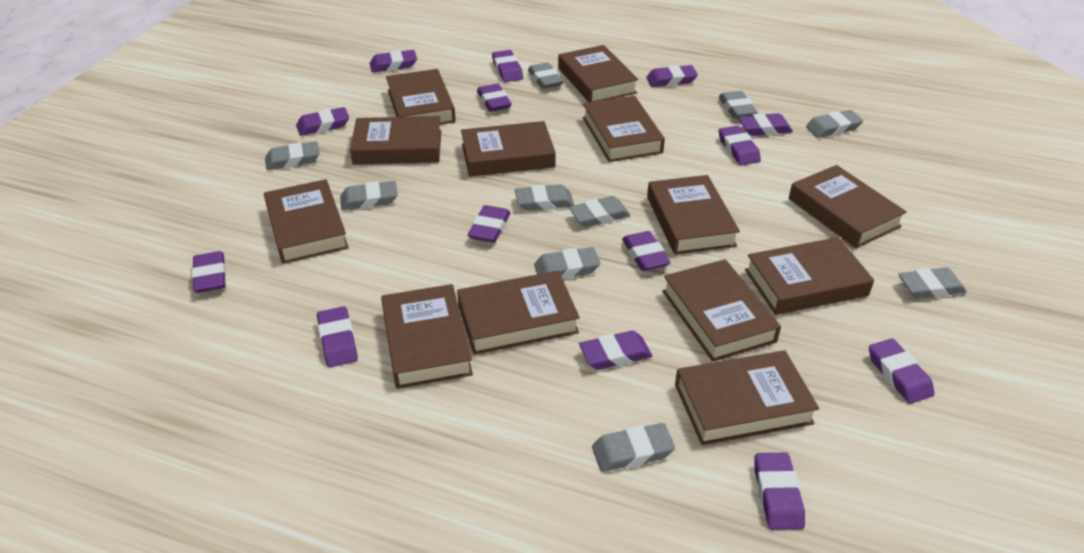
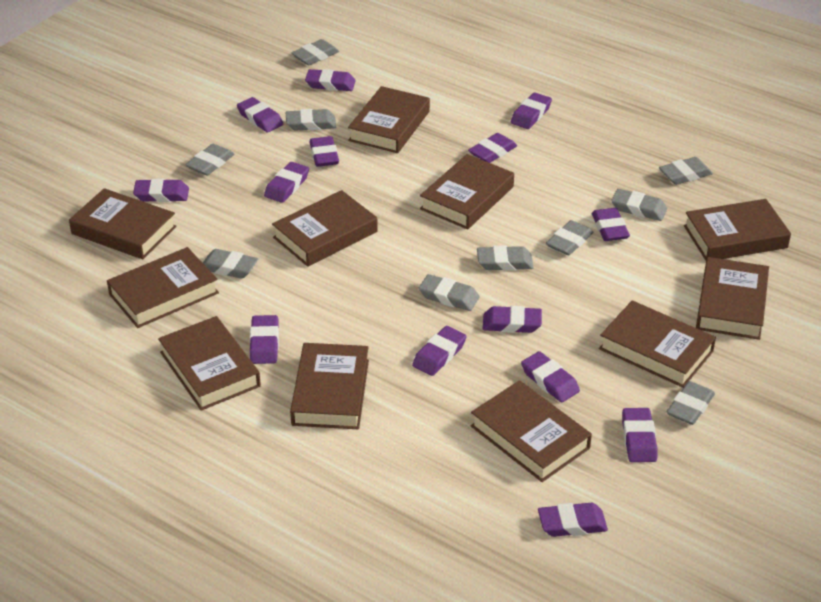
brown book: 13 -> 11

